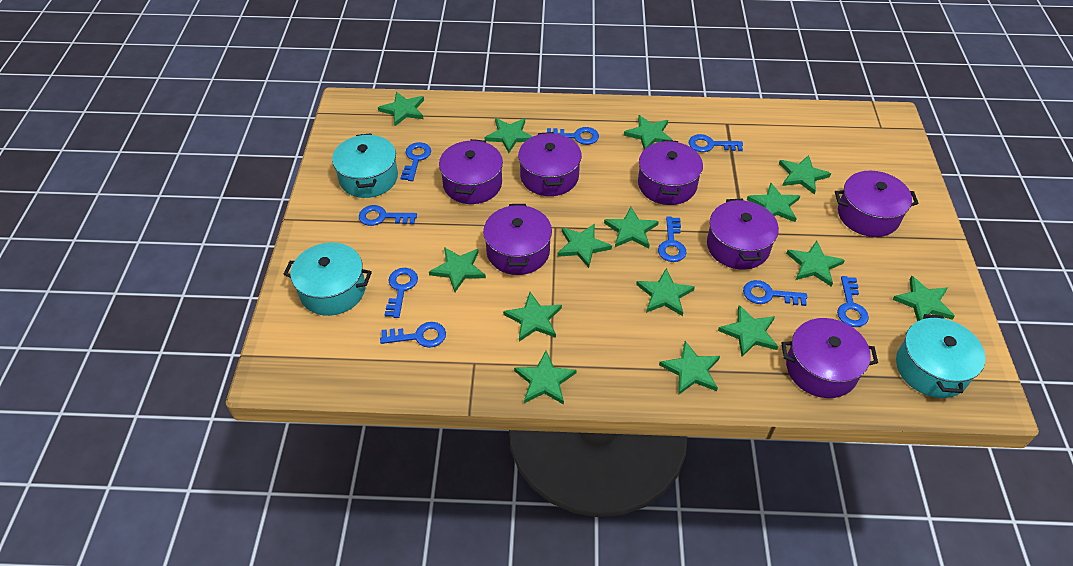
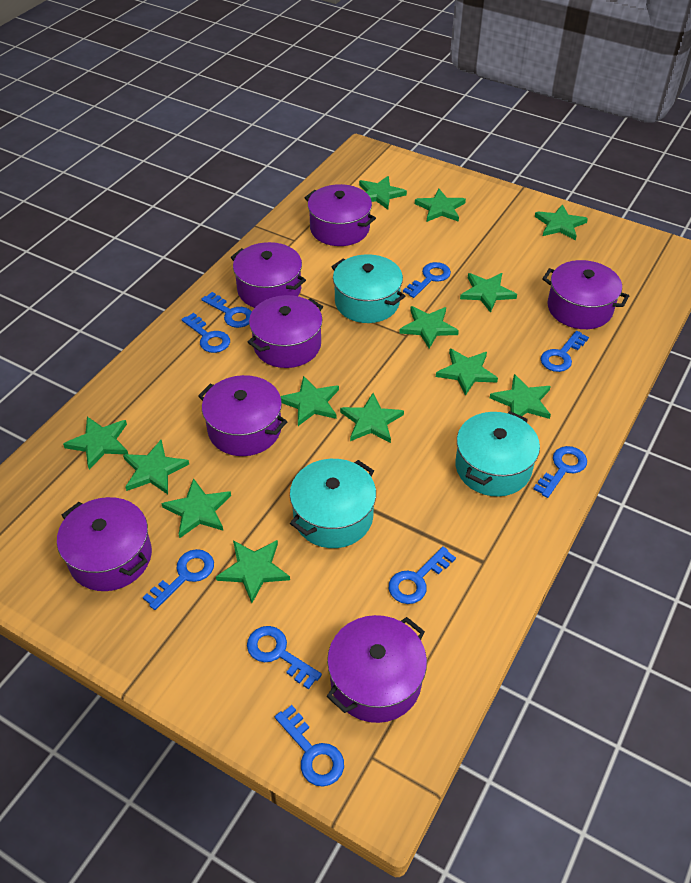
green star: 15 -> 13

